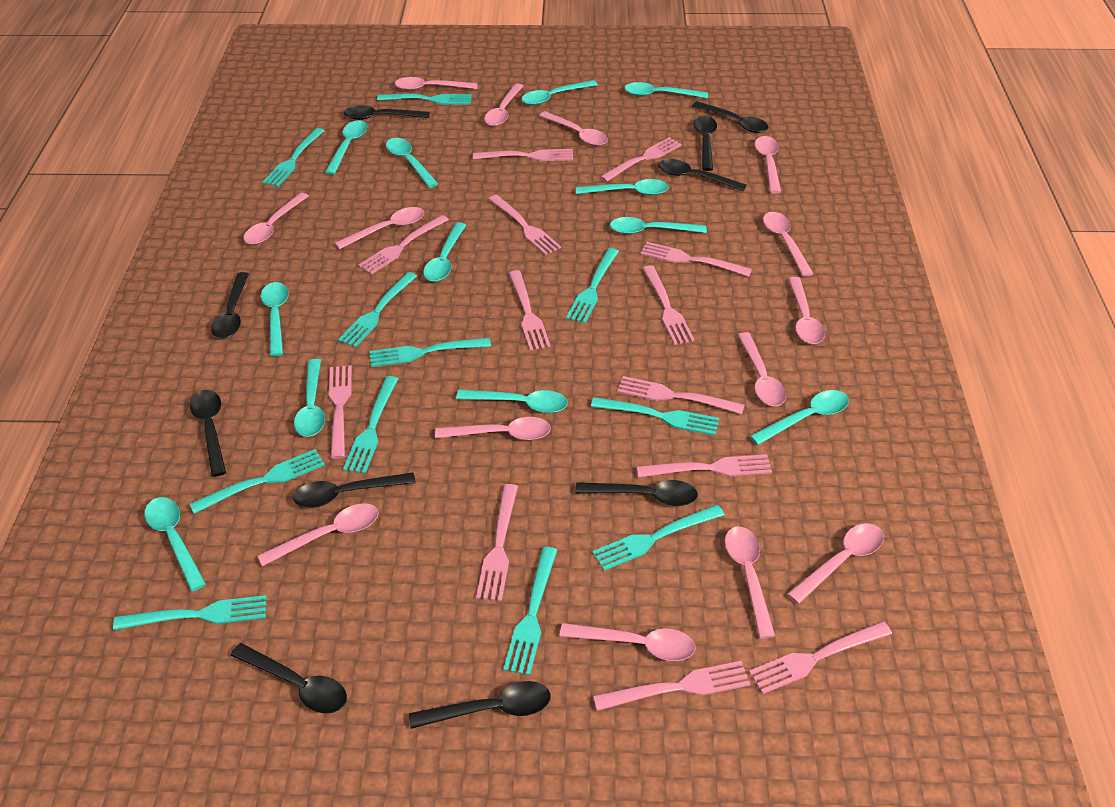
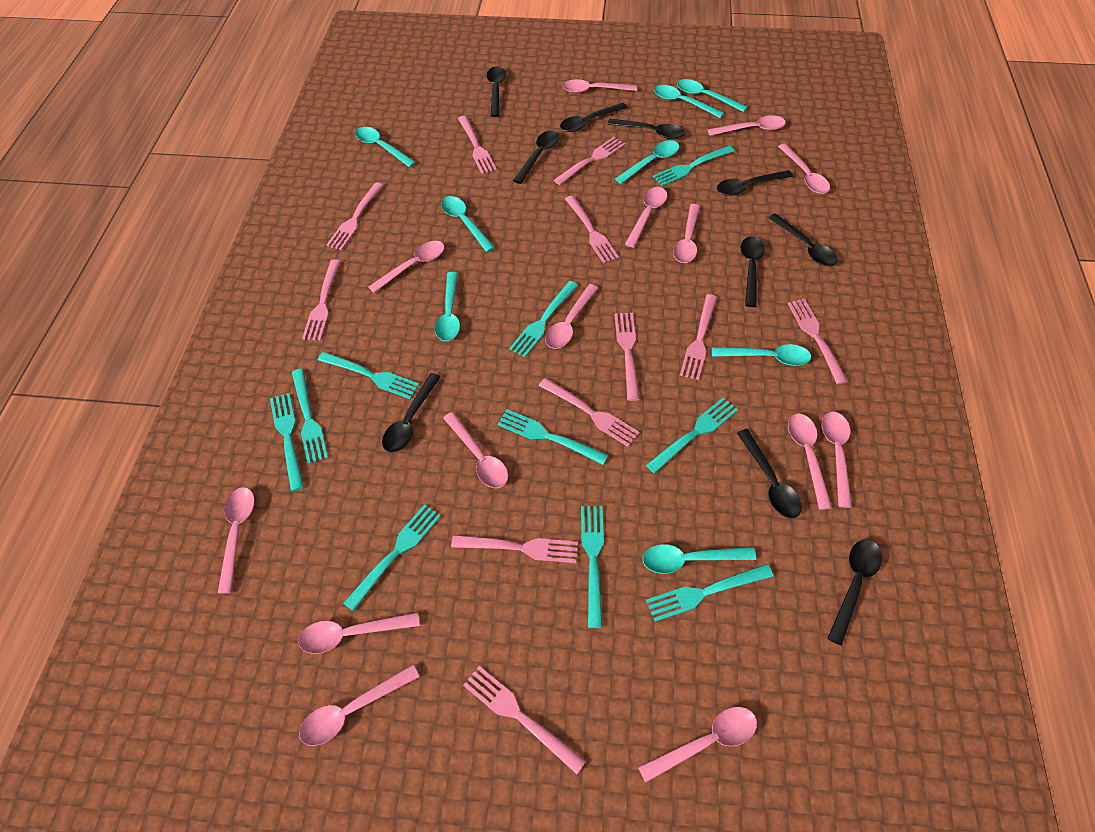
pink fork: 13 -> 11
turquoise fork: 11 -> 10
turquoise spoon: 12 -> 8

